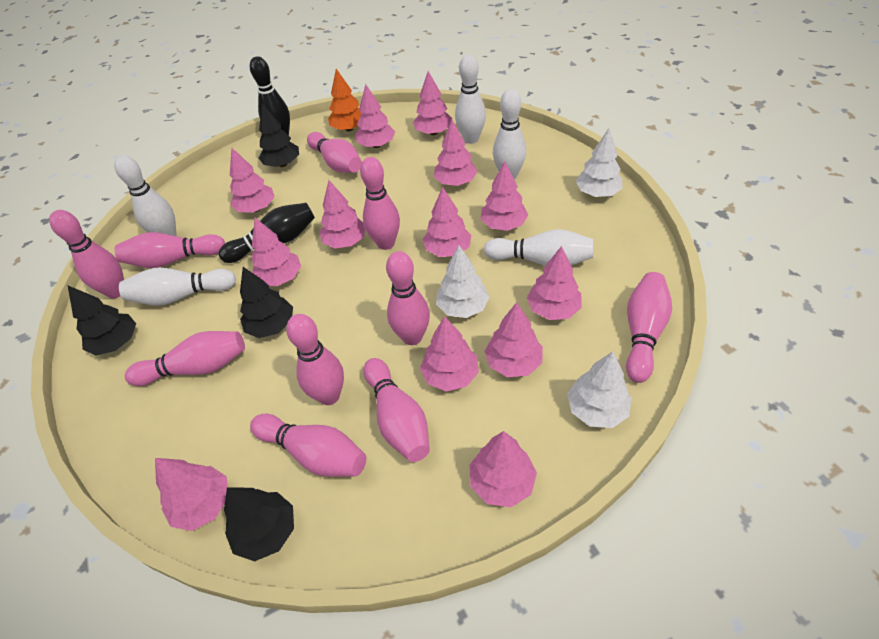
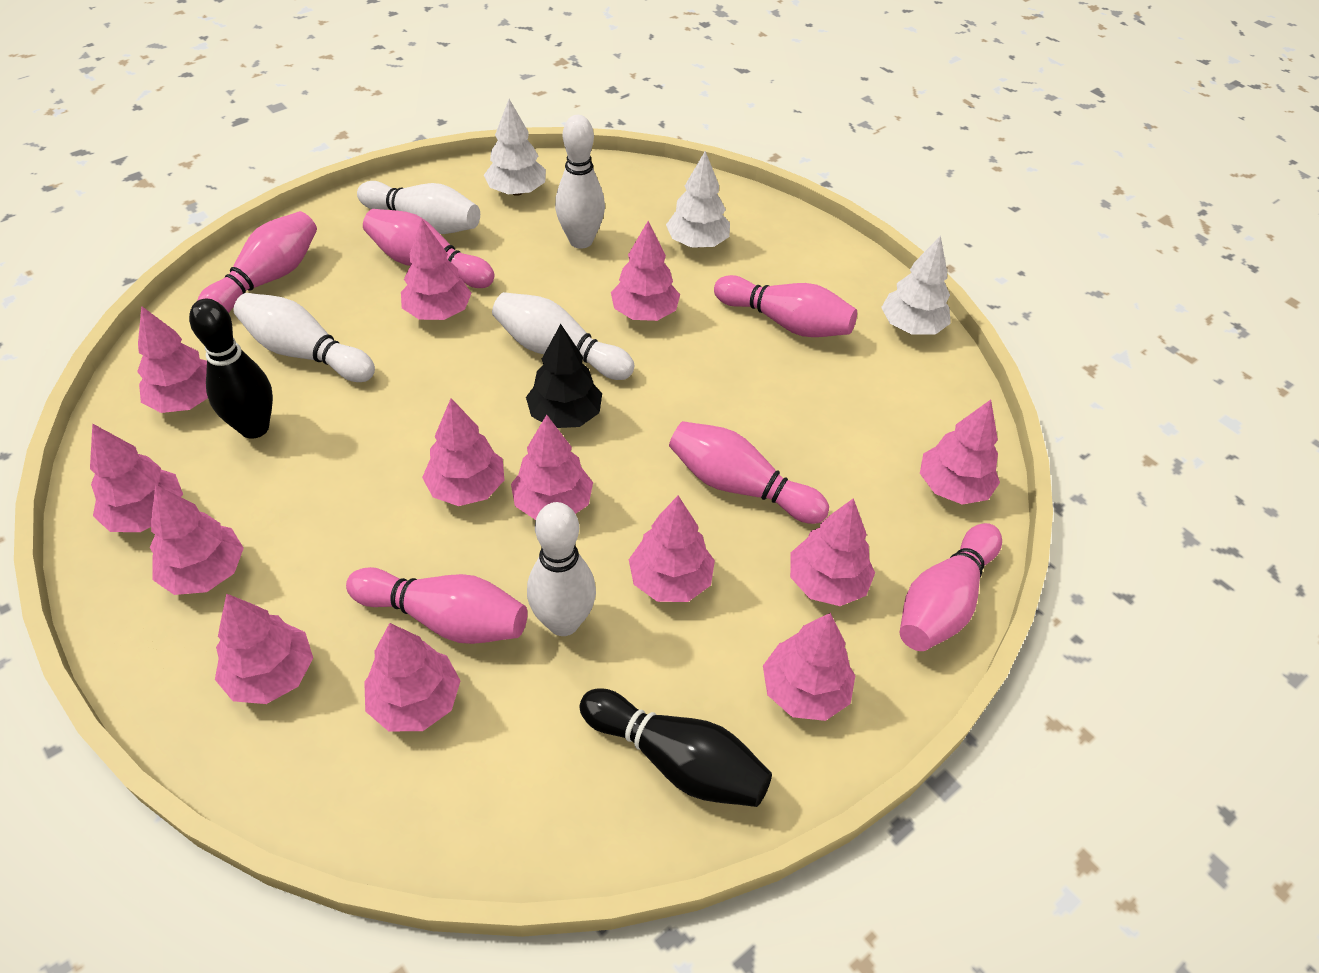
black tree: 4 -> 1
orange tree: 1 -> 0
pink bowling pin: 10 -> 6

